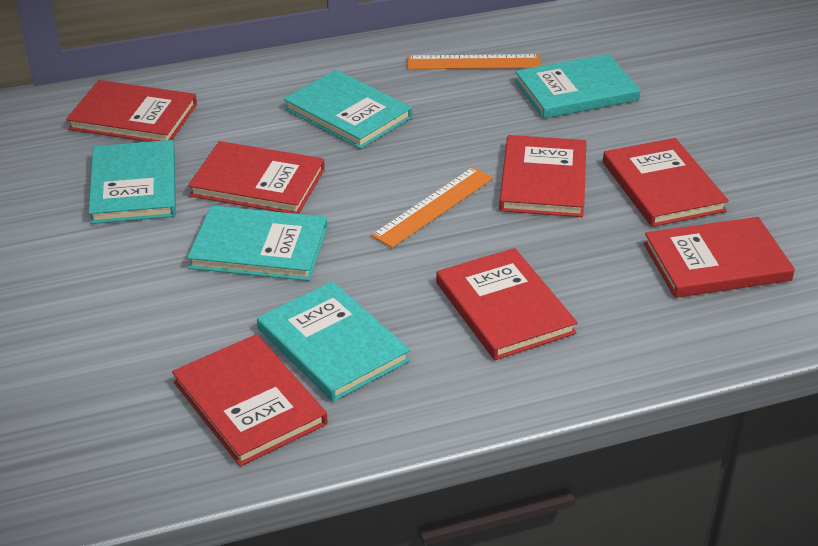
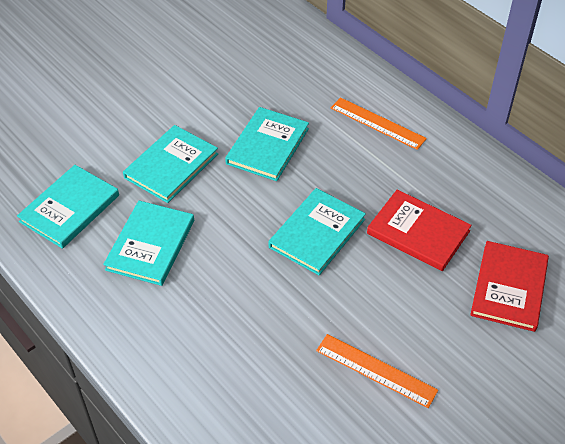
red book: 7 -> 2

